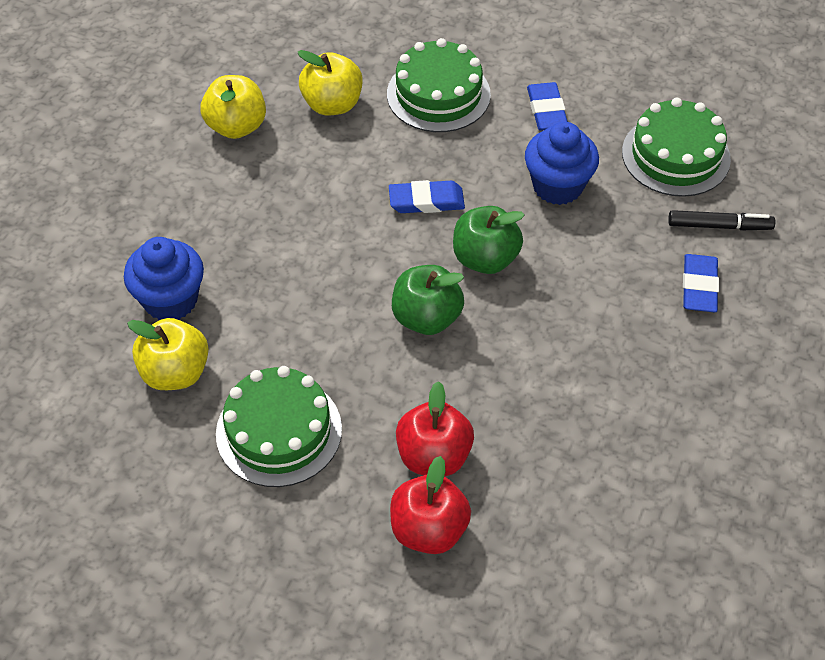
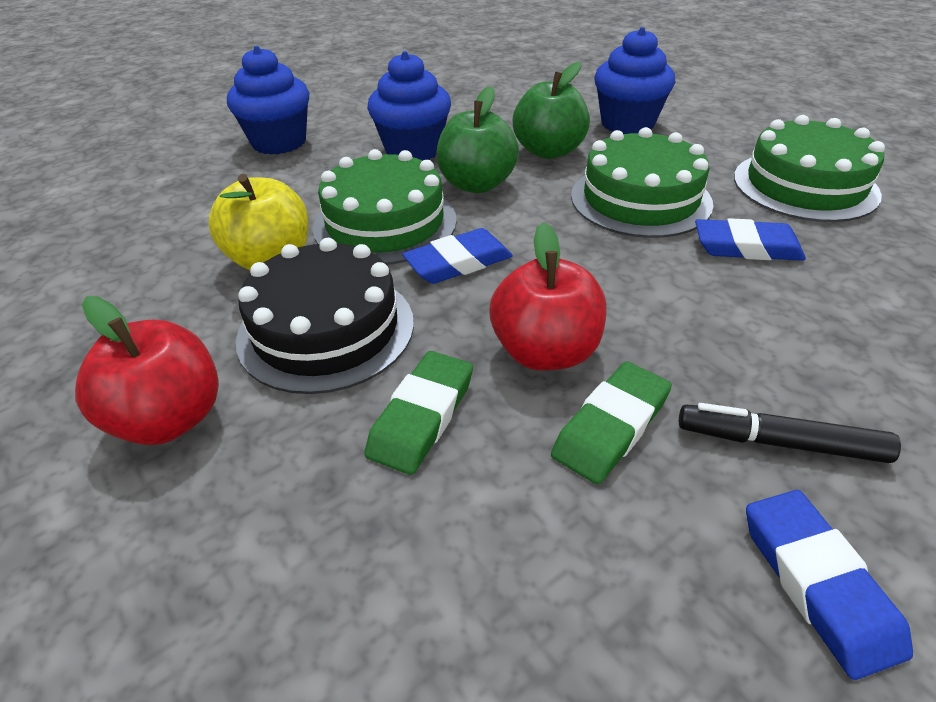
black cake: 0 -> 1
blue cupcake: 2 -> 3
green eraser: 0 -> 2
yellow apple: 3 -> 1

